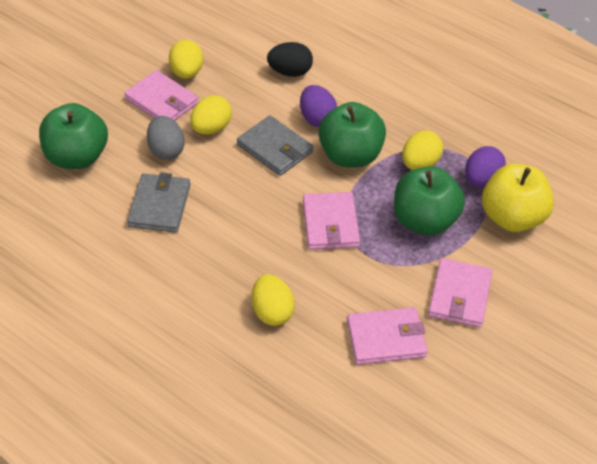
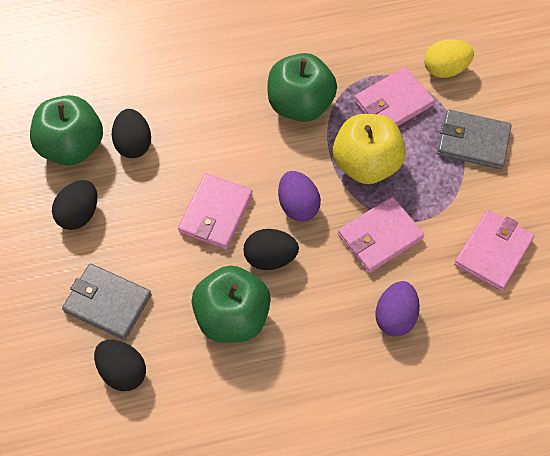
black egg: 1 -> 4
grey egg: 1 -> 0
yellow egg: 4 -> 1

